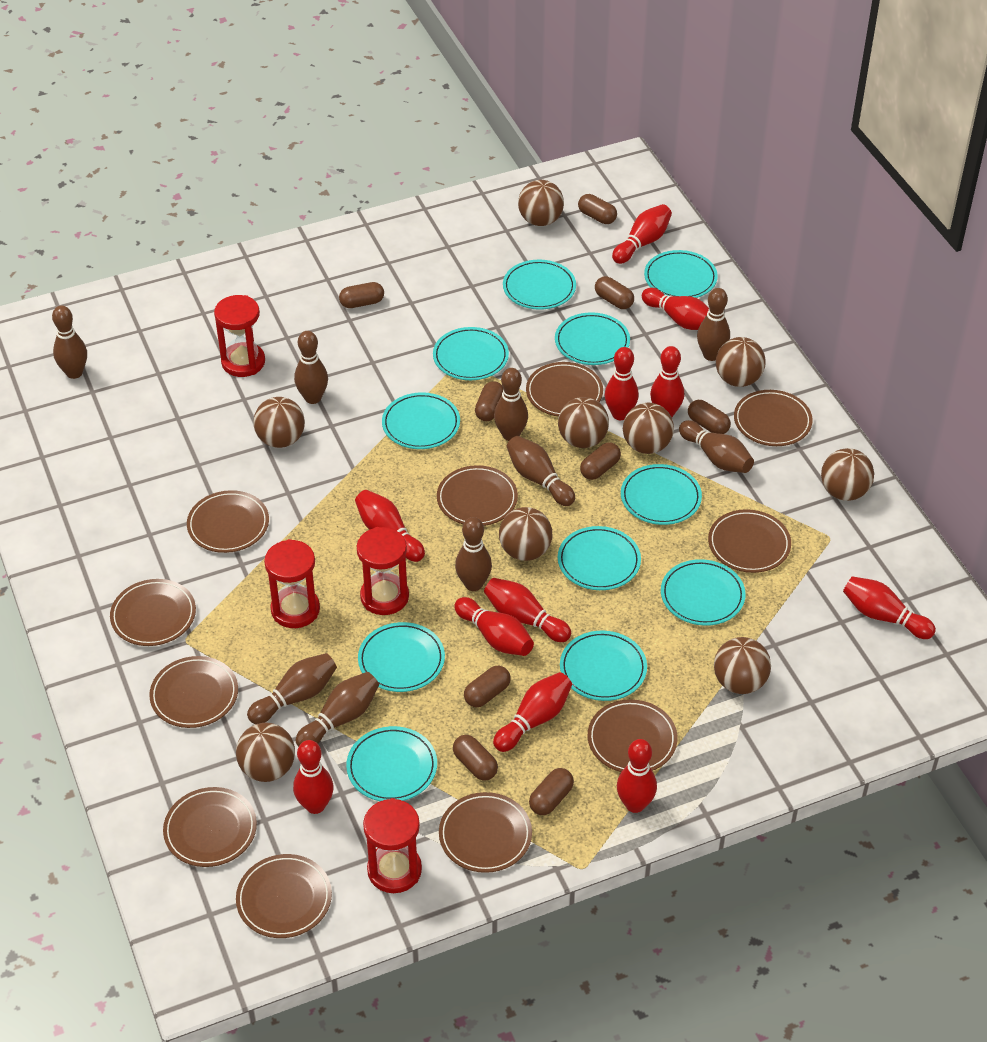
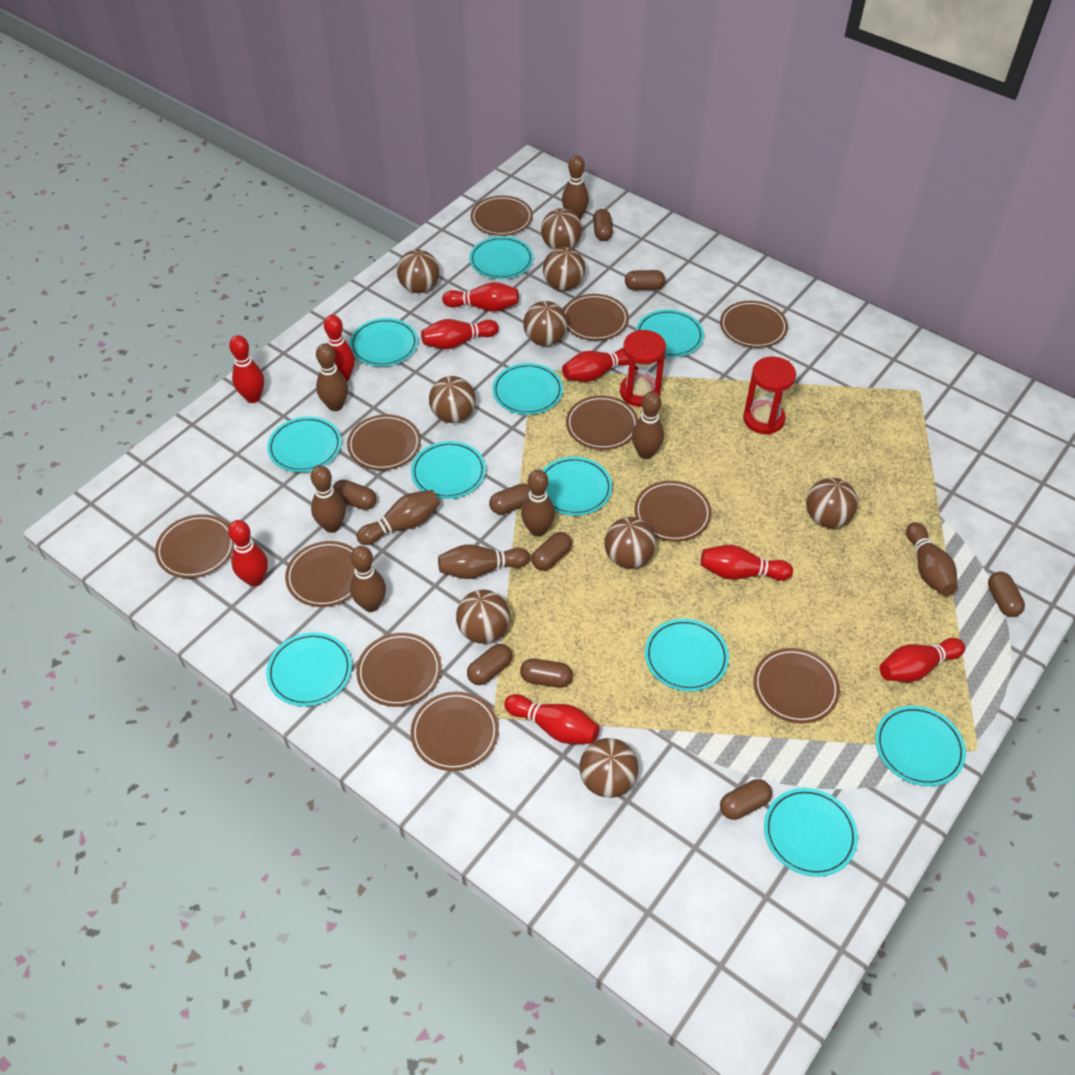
red bowling pin: 11 -> 9
red hourglass: 4 -> 2

